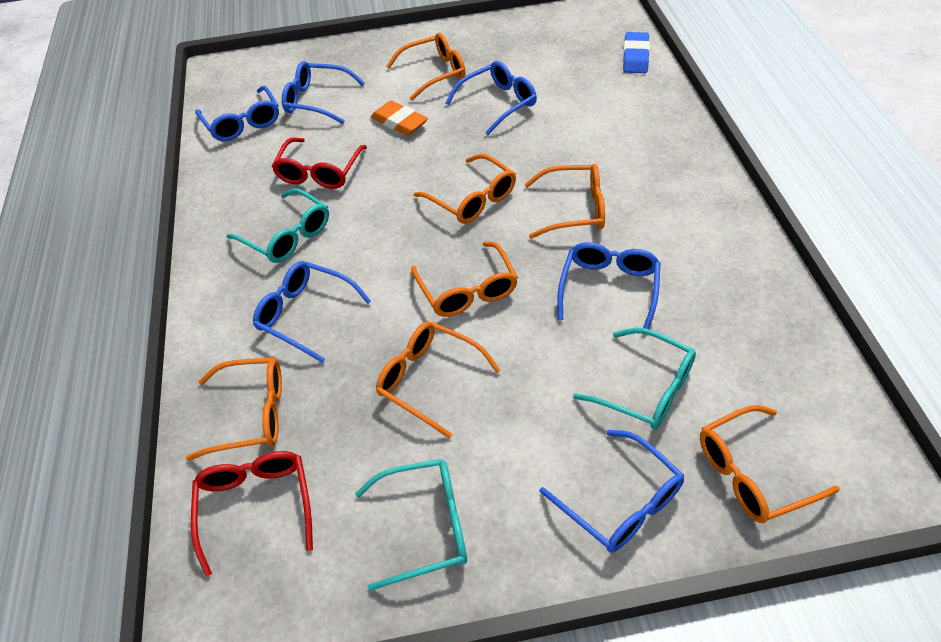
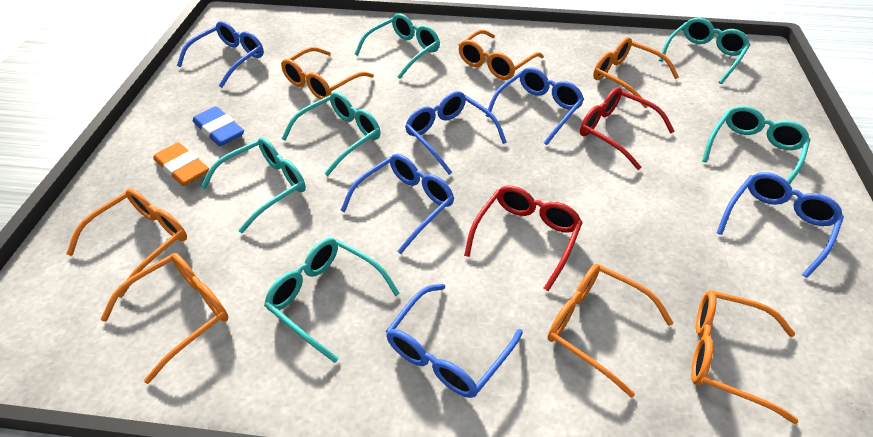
turquoise glasses: 3 -> 6

